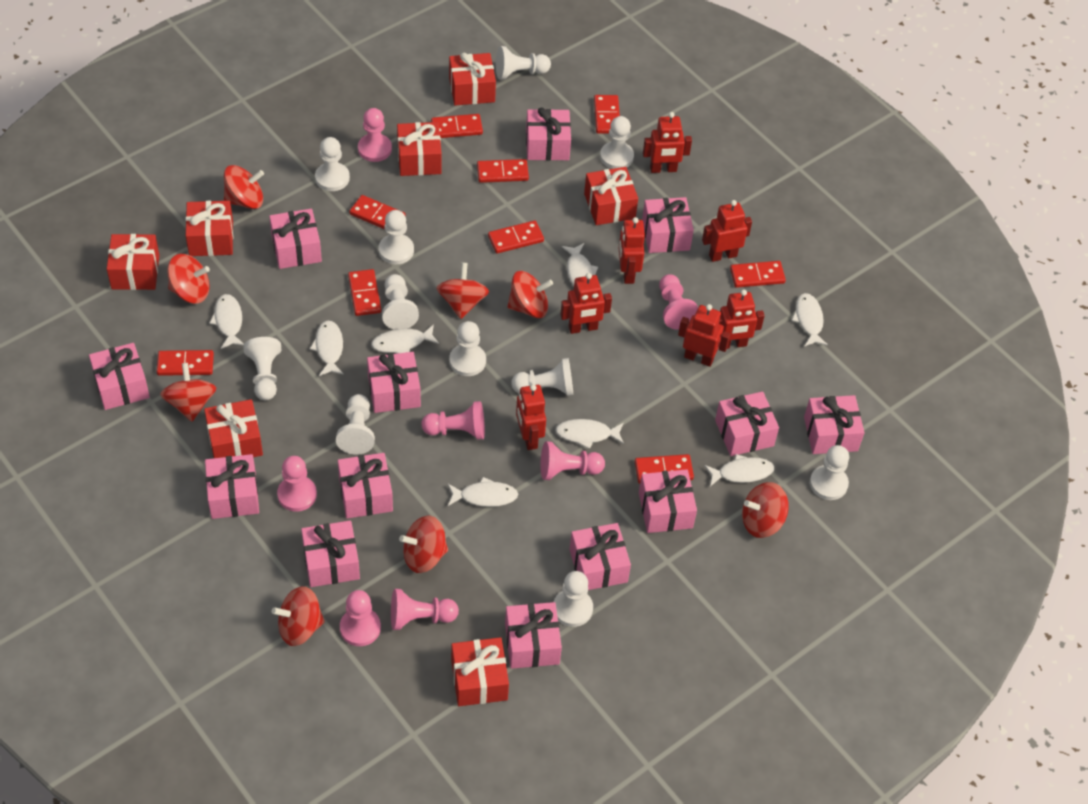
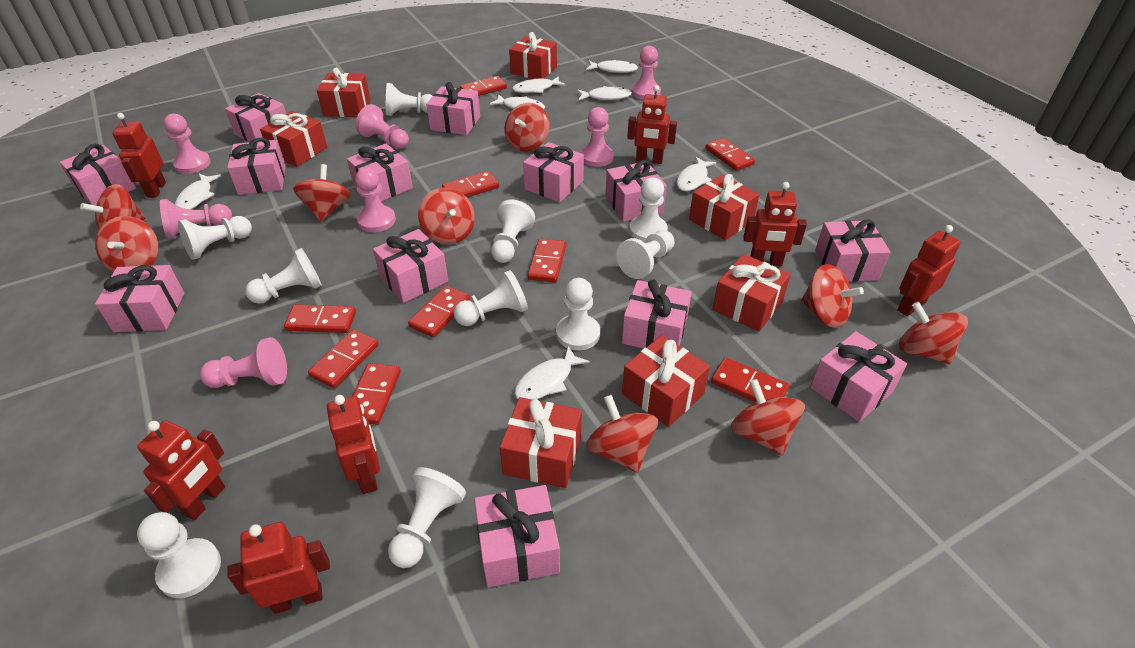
red spinning top: 8 -> 9
white fish: 8 -> 7
white pawn: 11 -> 10

